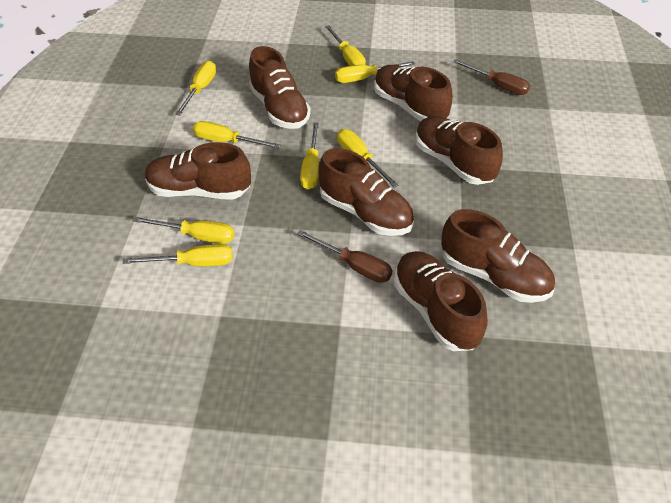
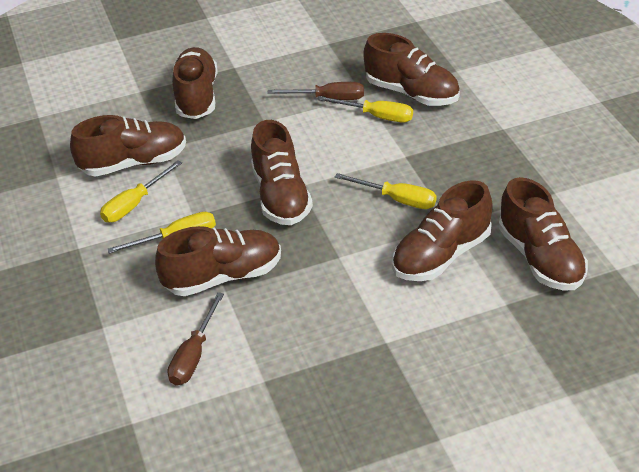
yellow screwdriver: 8 -> 4

